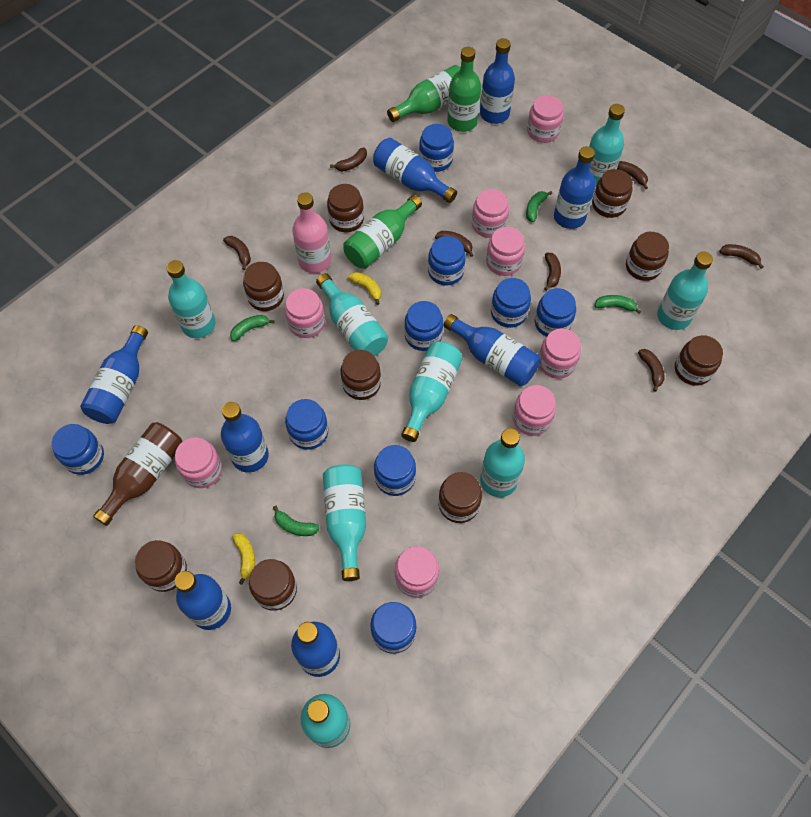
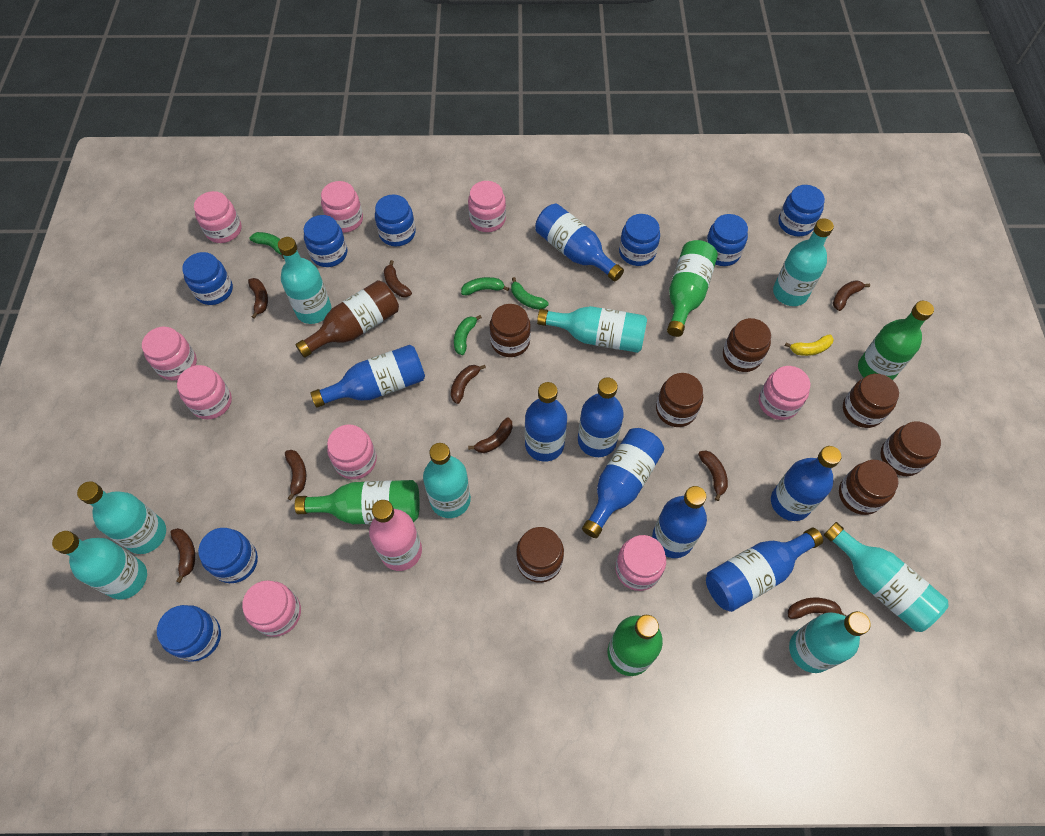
blue jar: 9 -> 8
brown banana: 7 -> 9
brown jar: 9 -> 7
green bottle: 3 -> 4
pink jar: 8 -> 9
yellow banana: 2 -> 1

